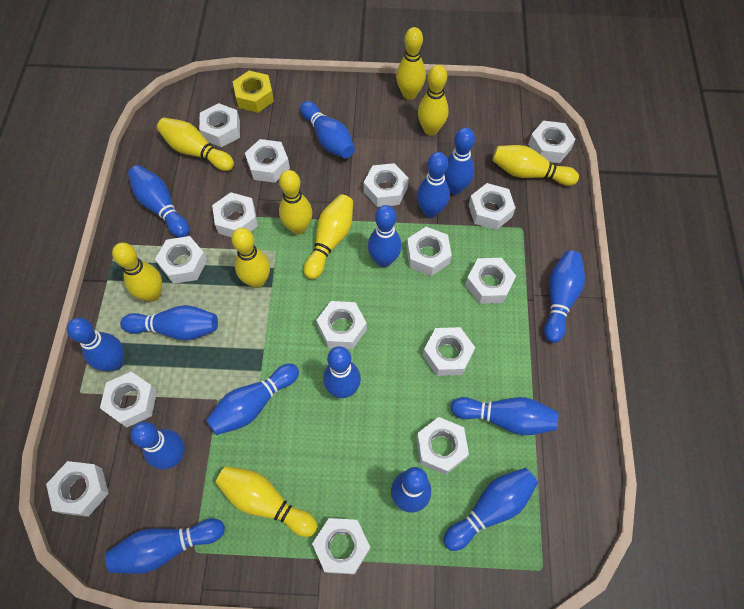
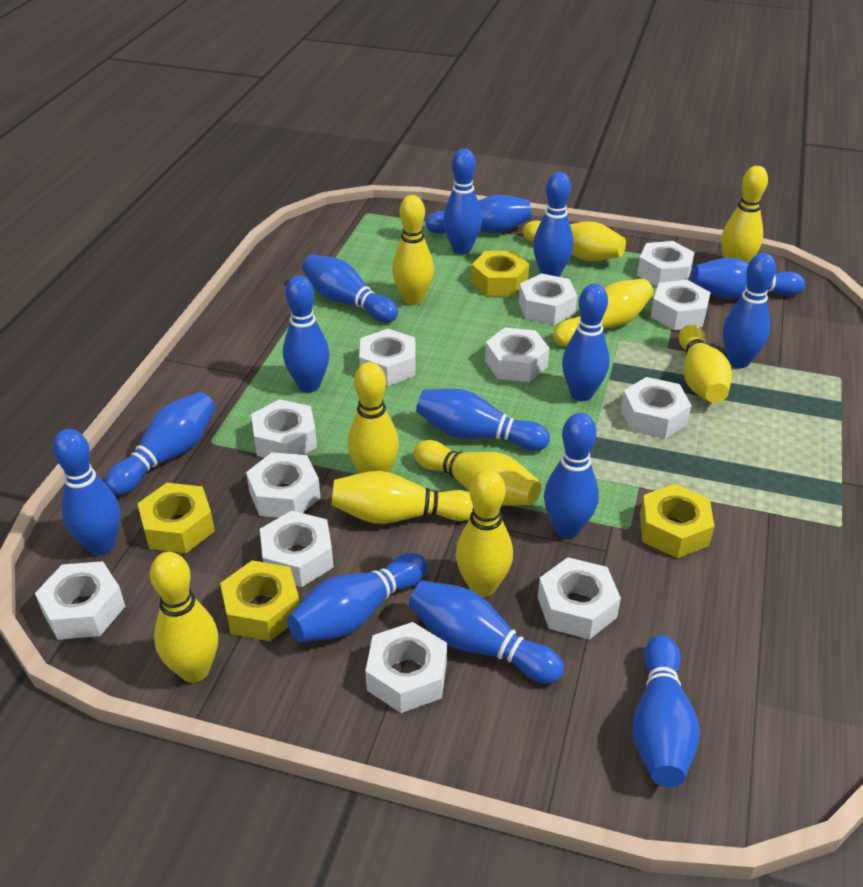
white nut: 15 -> 12
yellow bowling pin: 9 -> 10
yellow nut: 1 -> 4

